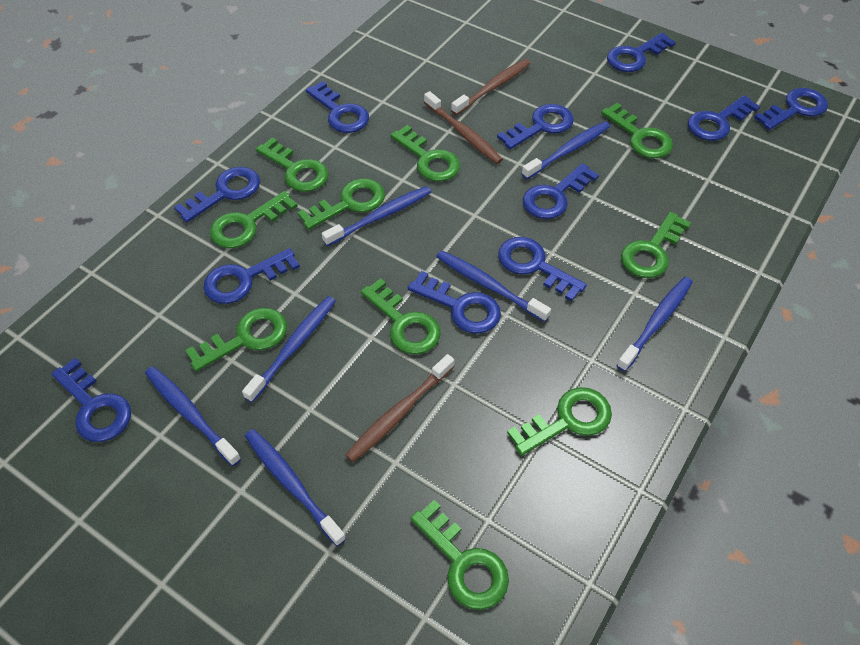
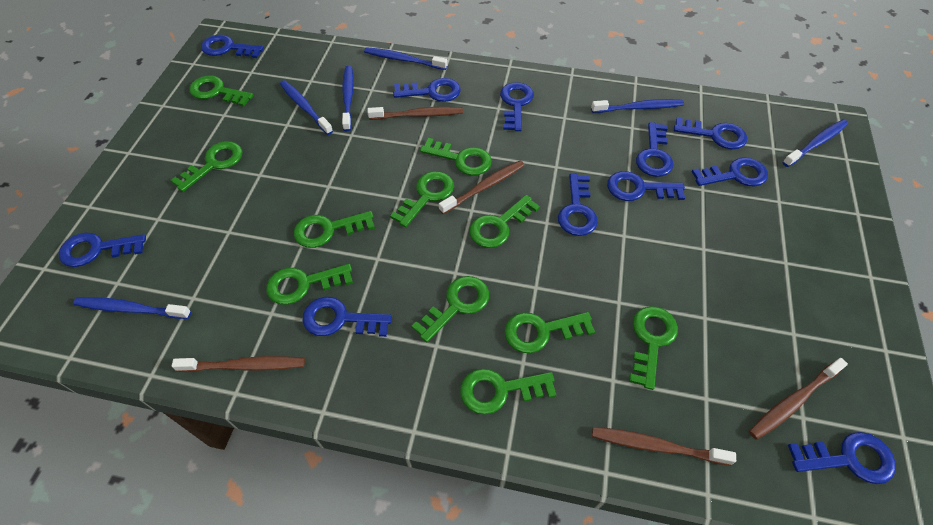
blue toothbrush: 7 -> 6
brown toothbrush: 3 -> 5
green key: 10 -> 11

